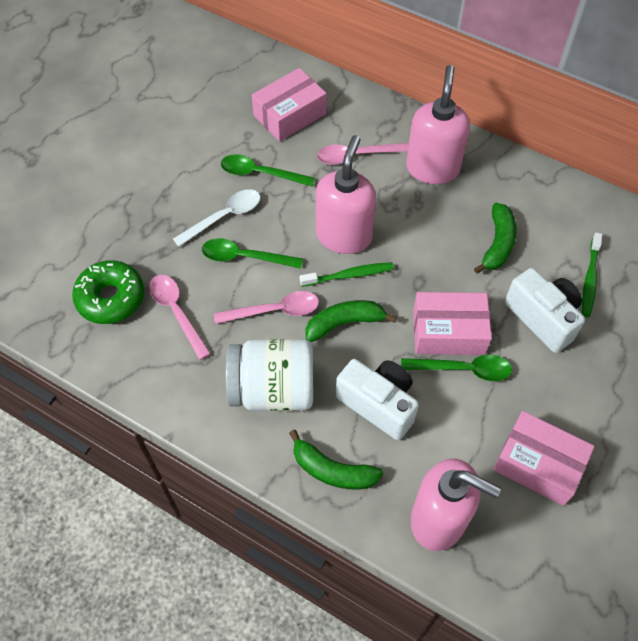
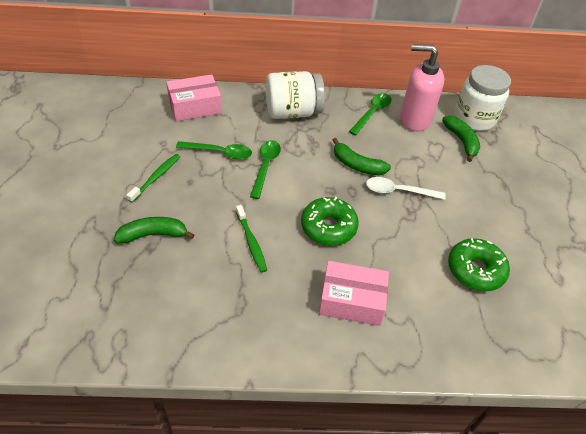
green donut: 1 -> 2
pink box: 3 -> 2
pink soap dispenser: 3 -> 1
pink spoon: 3 -> 0
white camera: 2 -> 0
white jar: 1 -> 2

